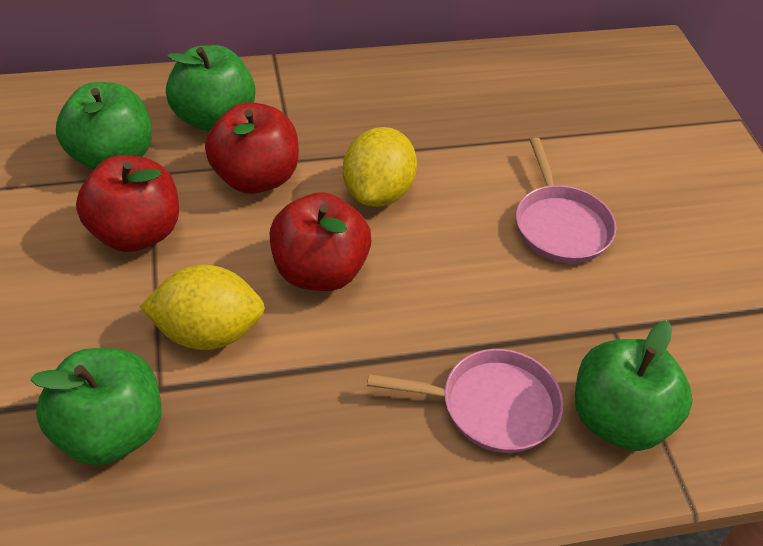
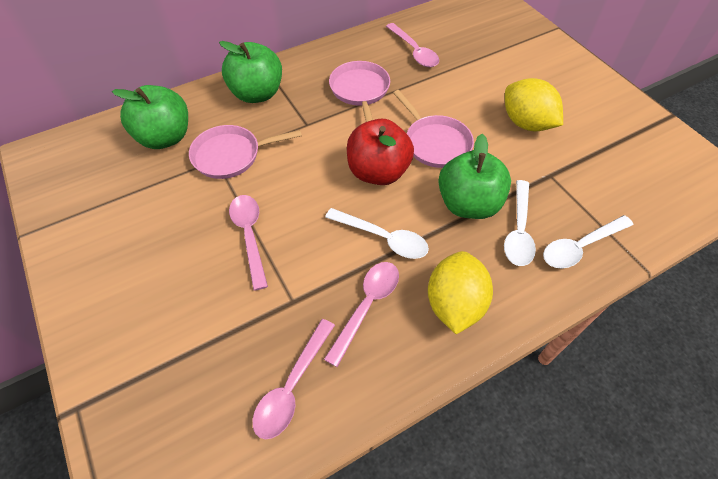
green apple: 4 -> 3
pink pan: 2 -> 3
pink spoon: 0 -> 4
red apple: 3 -> 1
white spoon: 0 -> 3

